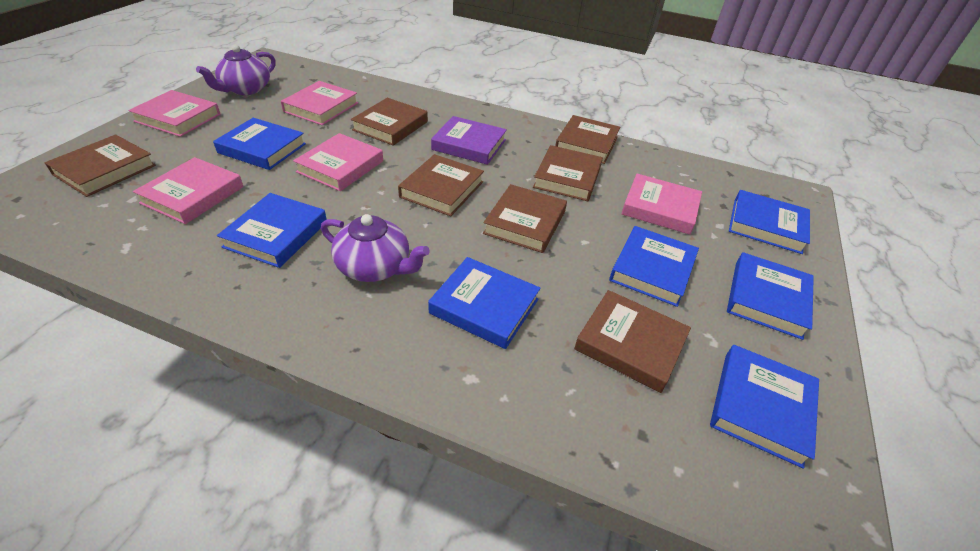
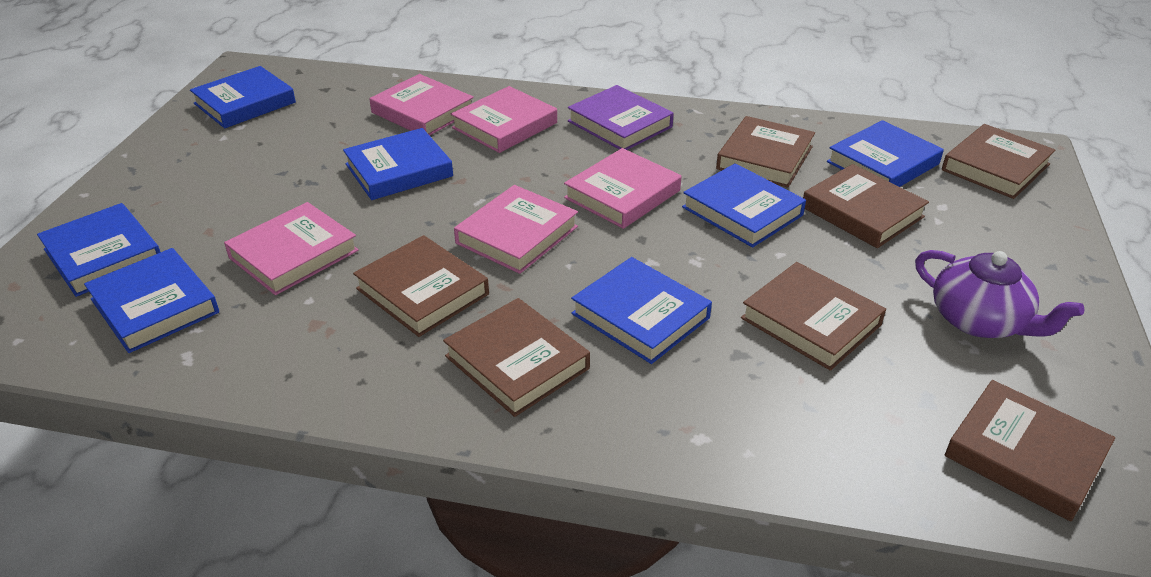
purple teapot: 2 -> 1

